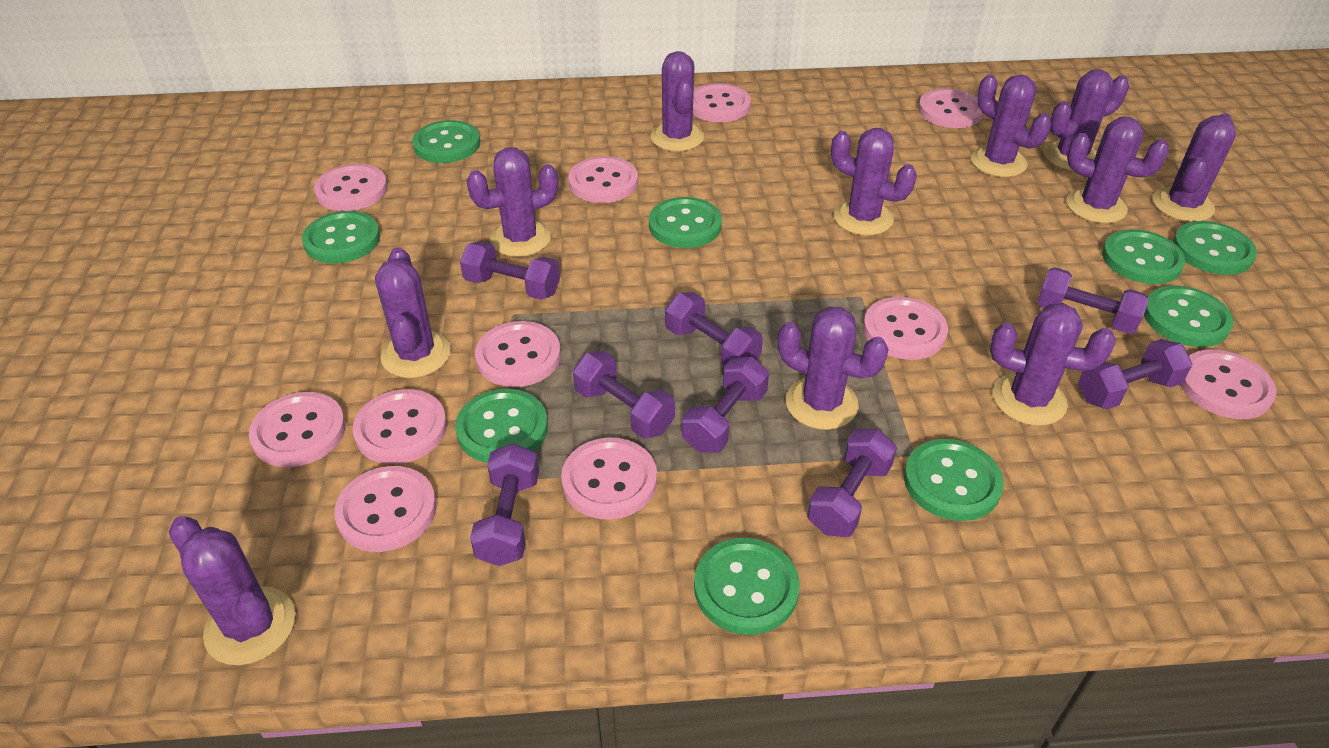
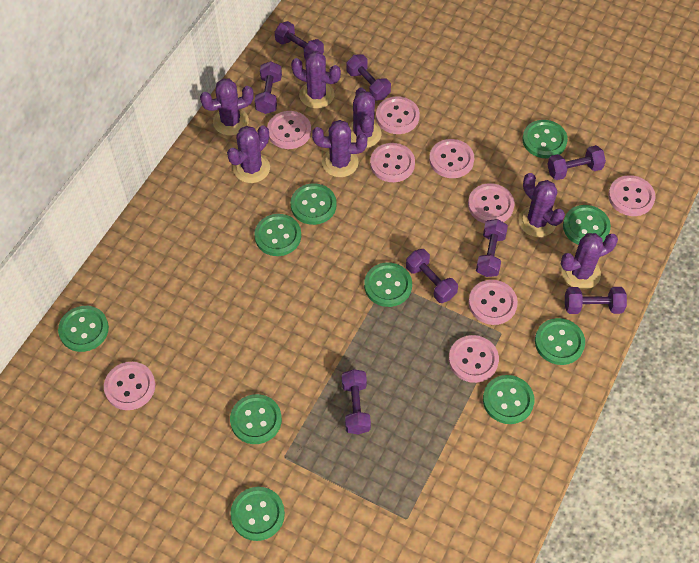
green button: 9 -> 10
pink button: 11 -> 9
purple cactus: 11 -> 7

